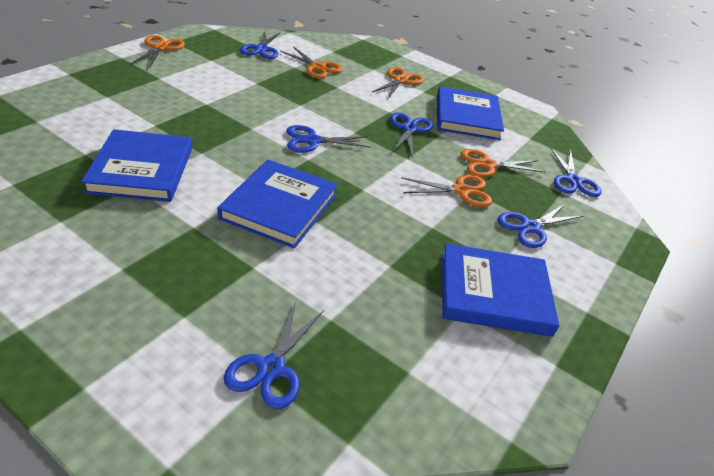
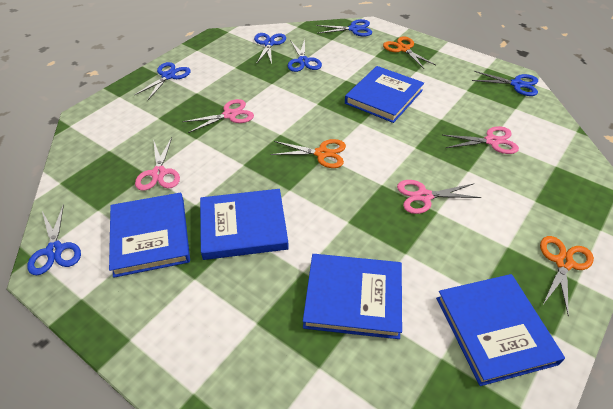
blue book: 4 -> 5
orange scissors: 5 -> 3
pink scissors: 0 -> 4

